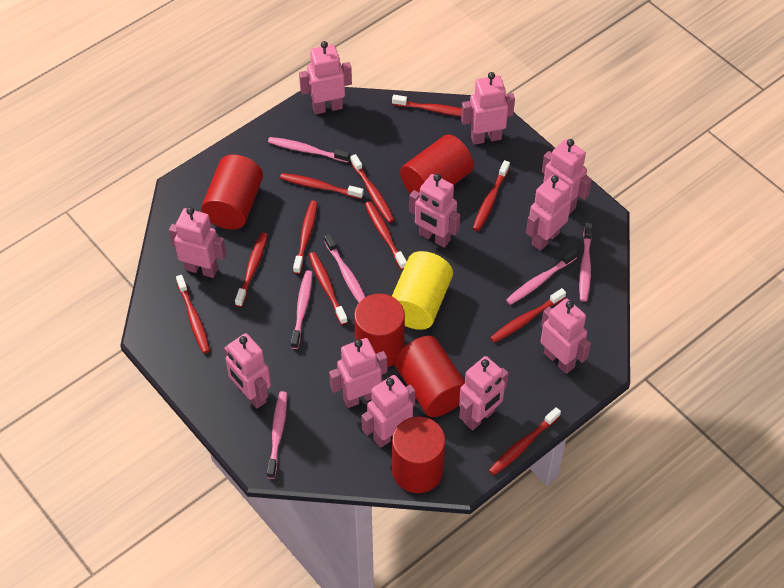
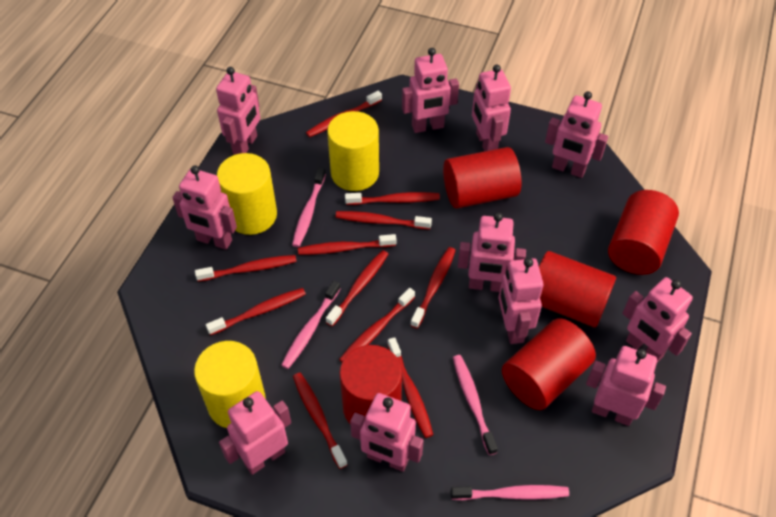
pink toothbrush: 6 -> 4
yellow cylinder: 1 -> 3

